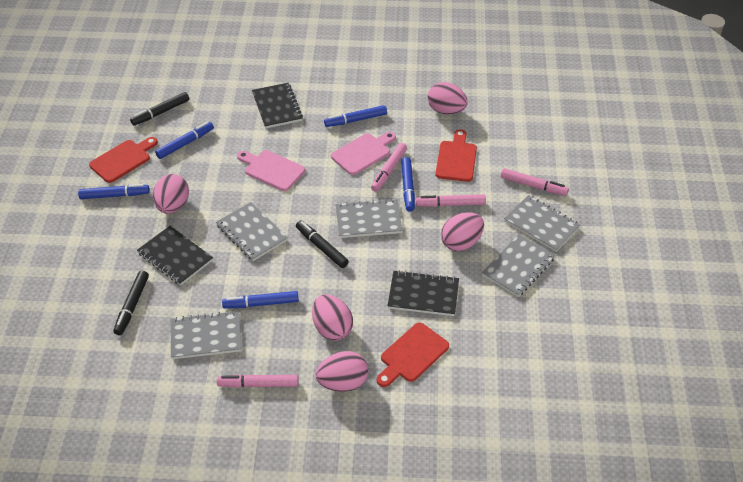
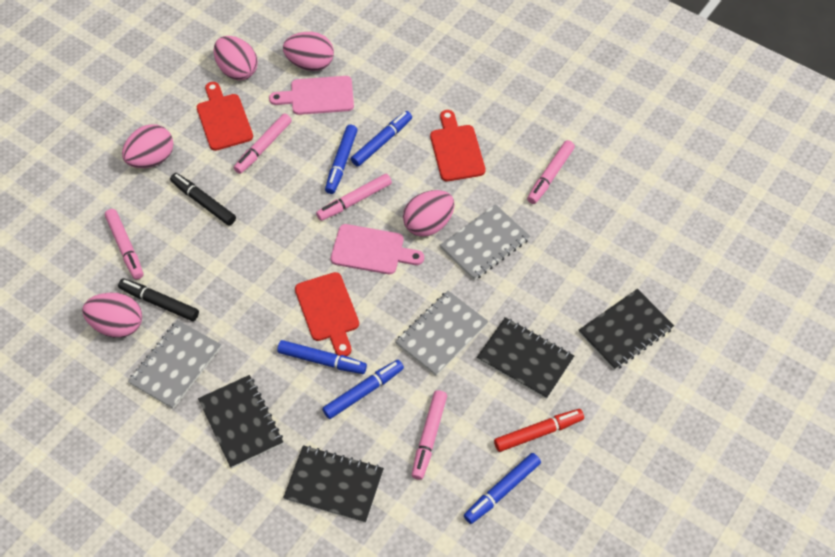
black marker: 3 -> 2
black notebook: 3 -> 4
grey notebook: 5 -> 3
pink marker: 4 -> 5
red marker: 0 -> 1

